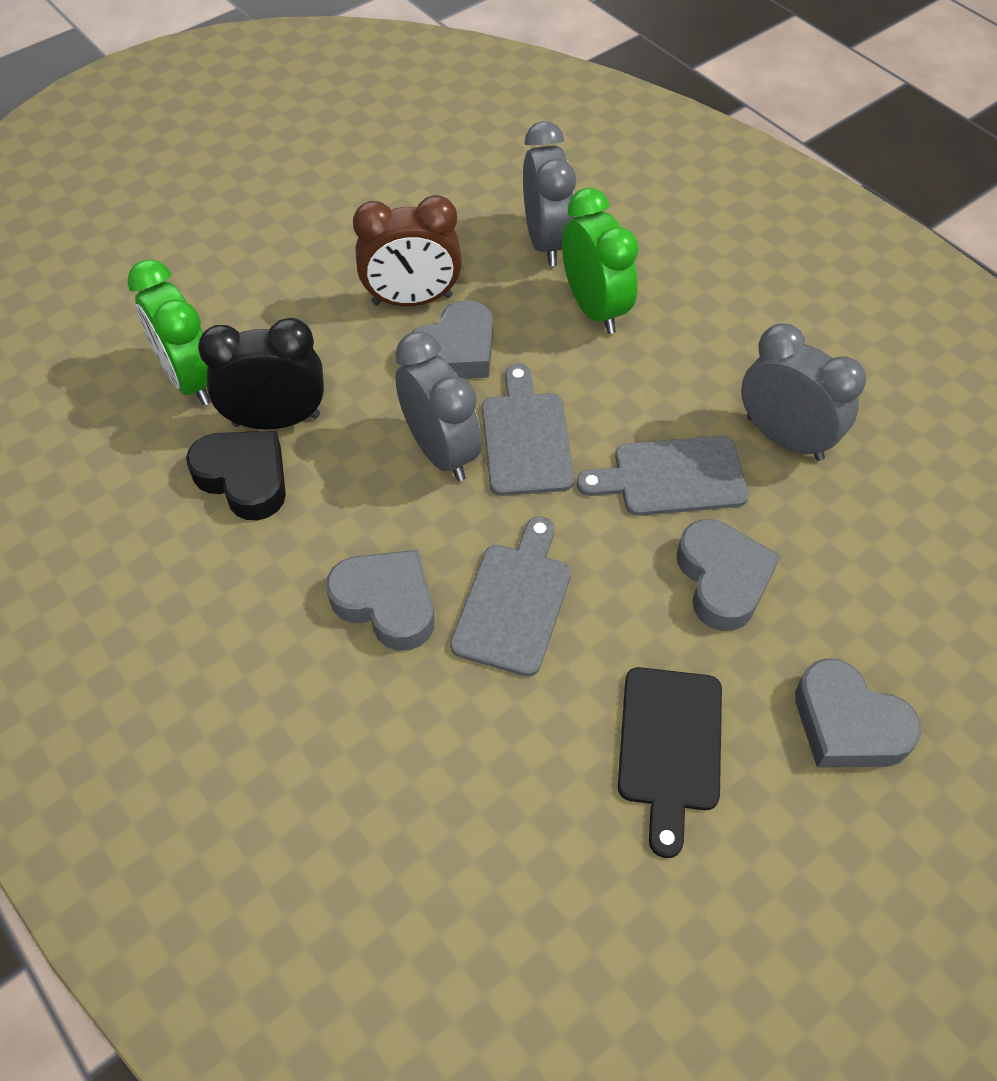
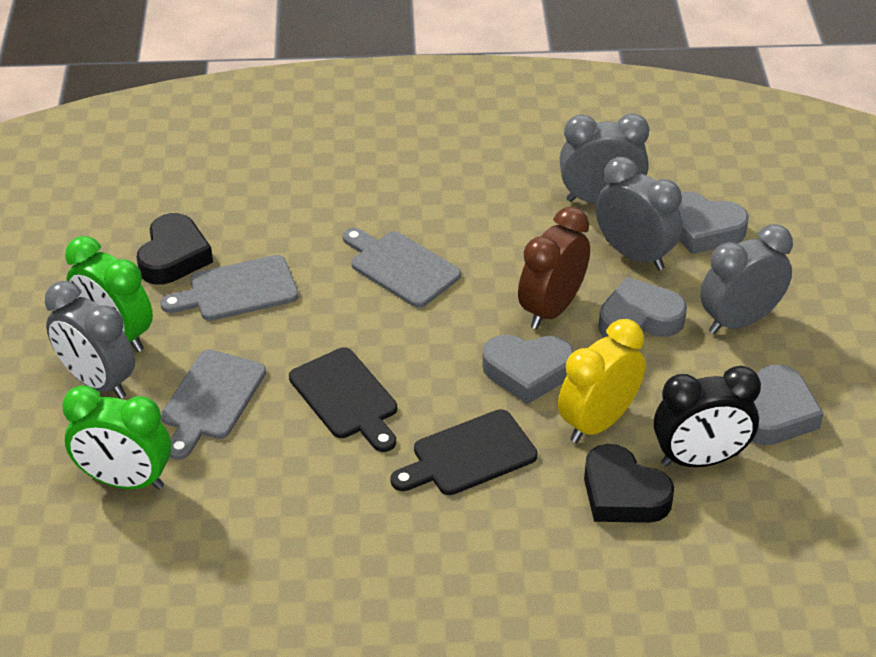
black cutting board: 1 -> 2
black heart: 1 -> 2
grey clock: 3 -> 4
yellow clock: 0 -> 1

